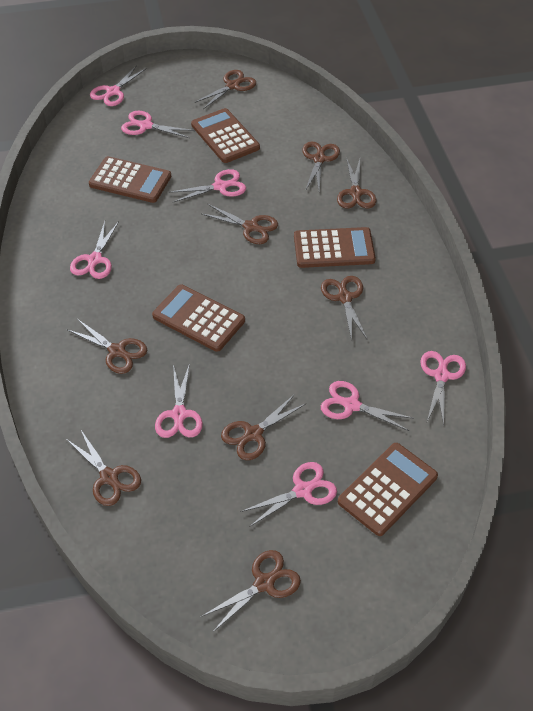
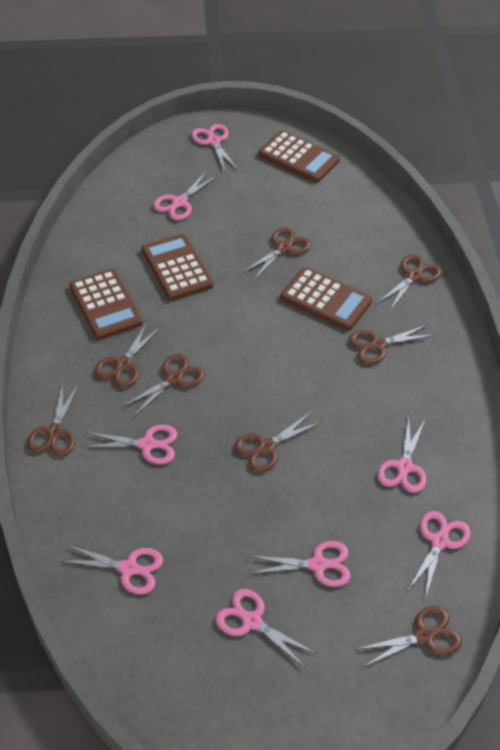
brown calculator: 5 -> 4
brown scissors: 9 -> 8

